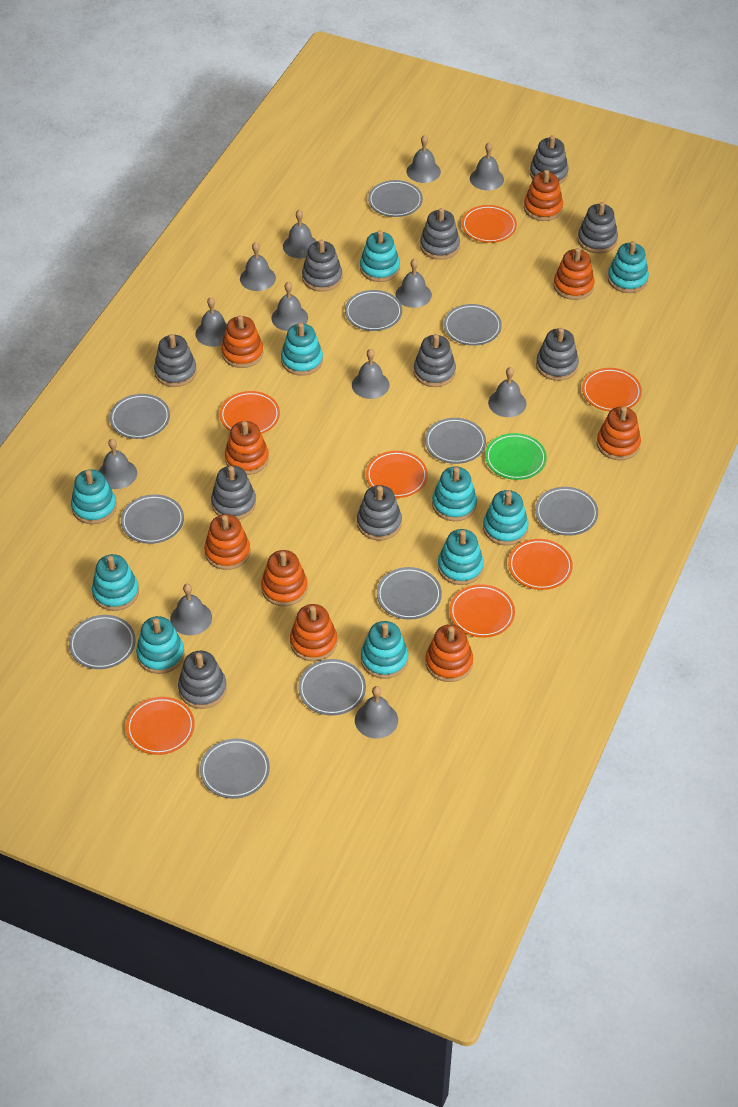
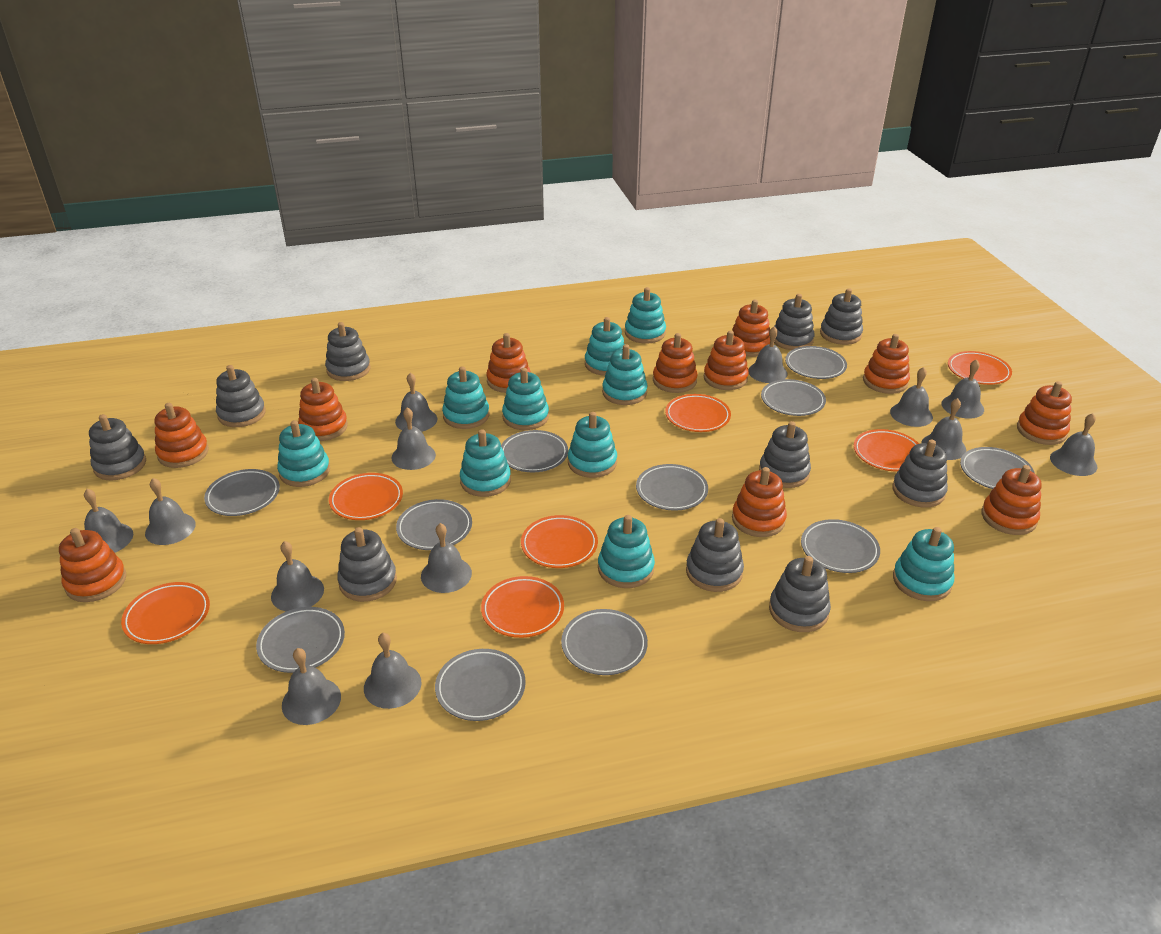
green plate: 1 -> 0
grey bell: 12 -> 13
orange stacking toy: 9 -> 11

